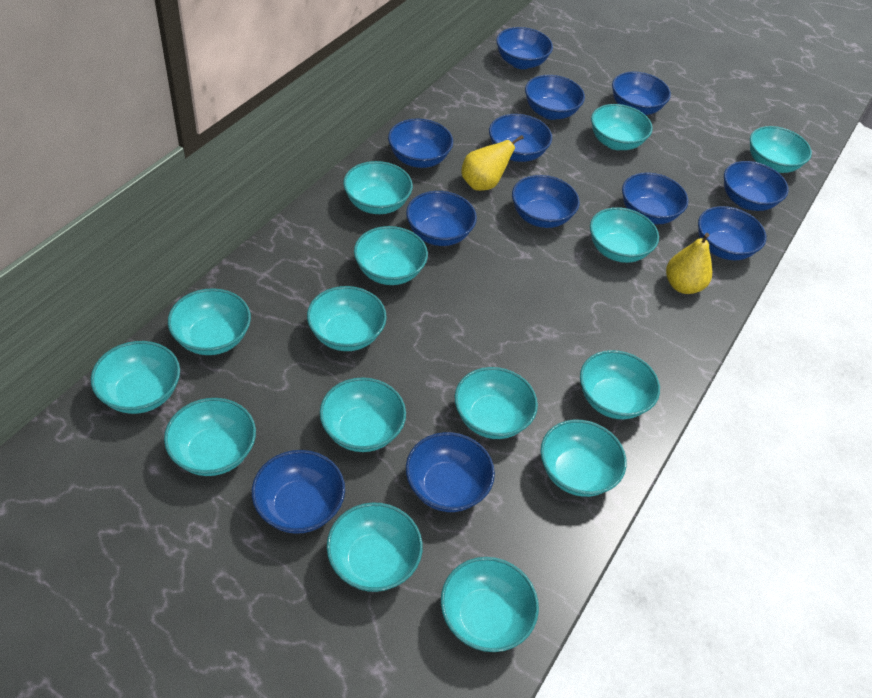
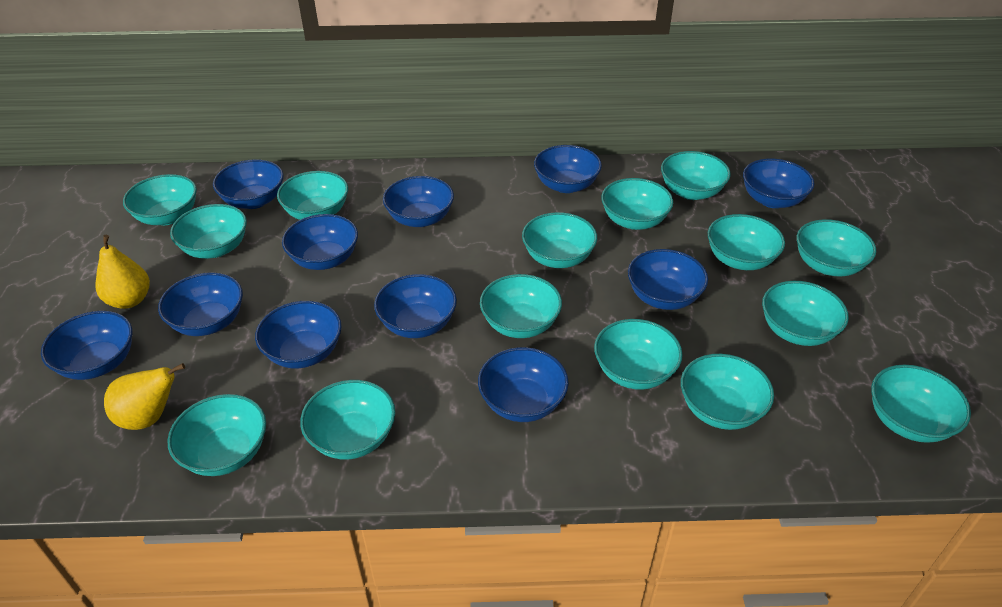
blue bowl: 12 -> 11

